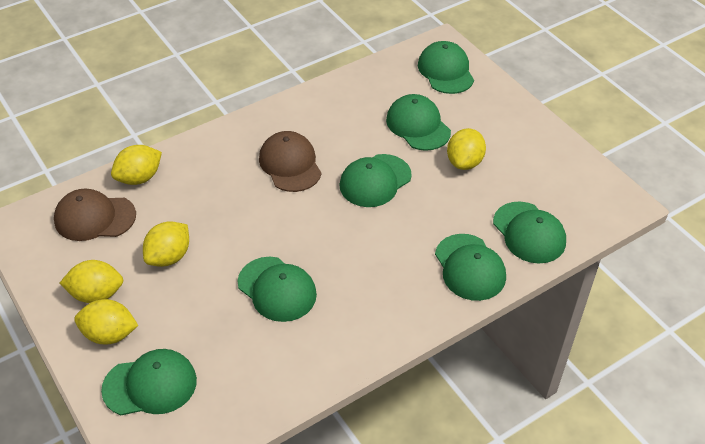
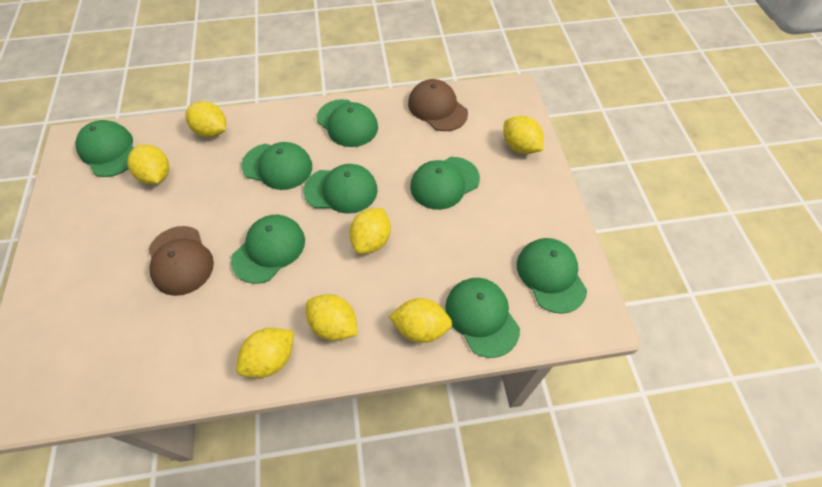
green cap: 7 -> 8
yellow lemon: 5 -> 7

